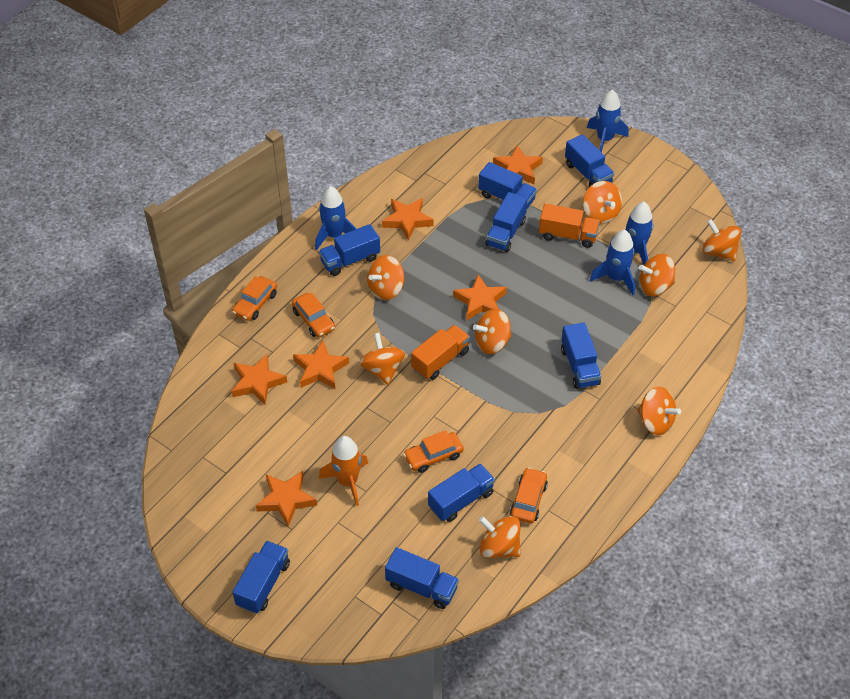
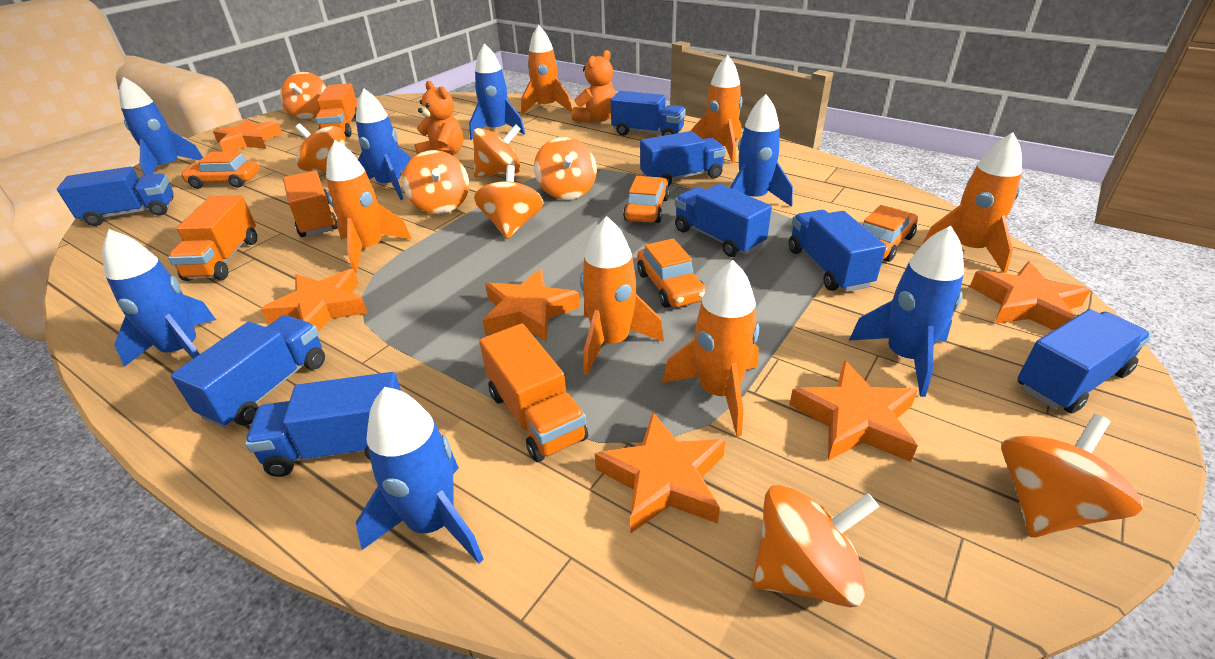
blue rocket: 4 -> 7
orange rocket: 1 -> 6
orange teddy bear: 0 -> 2
orange truck: 2 -> 4

